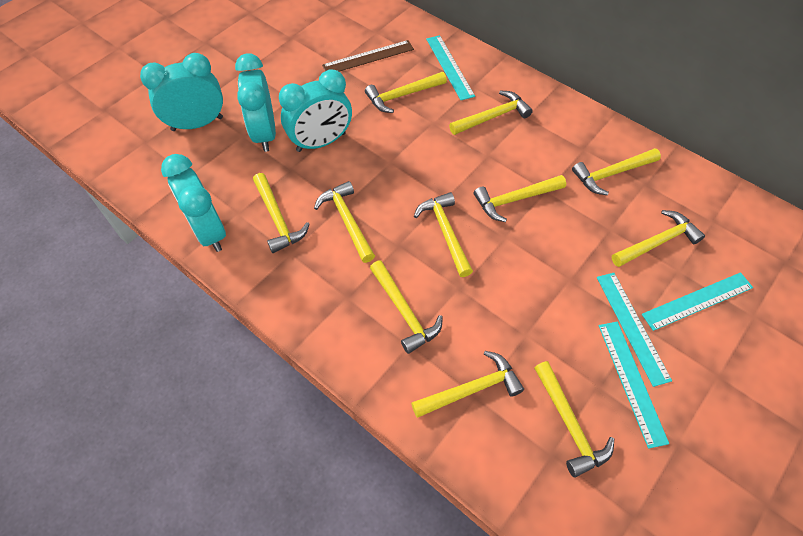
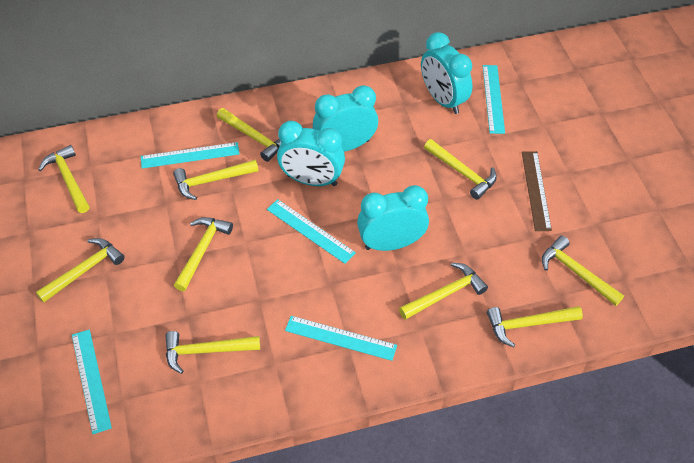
turquoise ruler: 4 -> 5
yellow hammer: 11 -> 10

